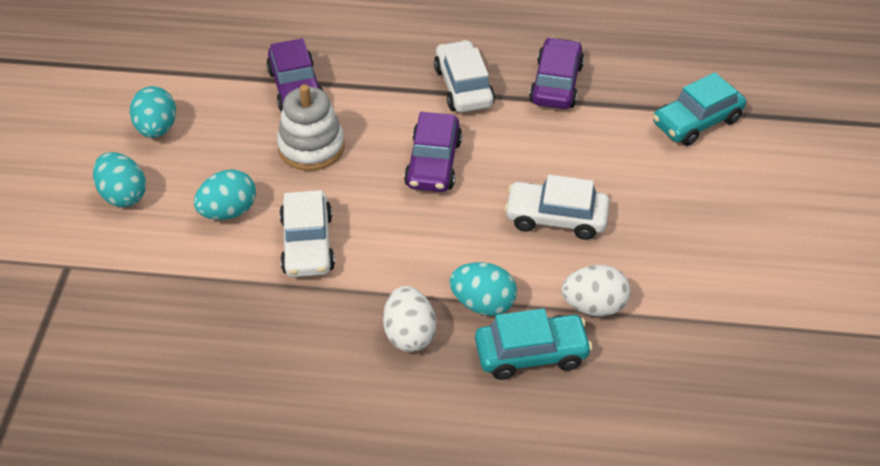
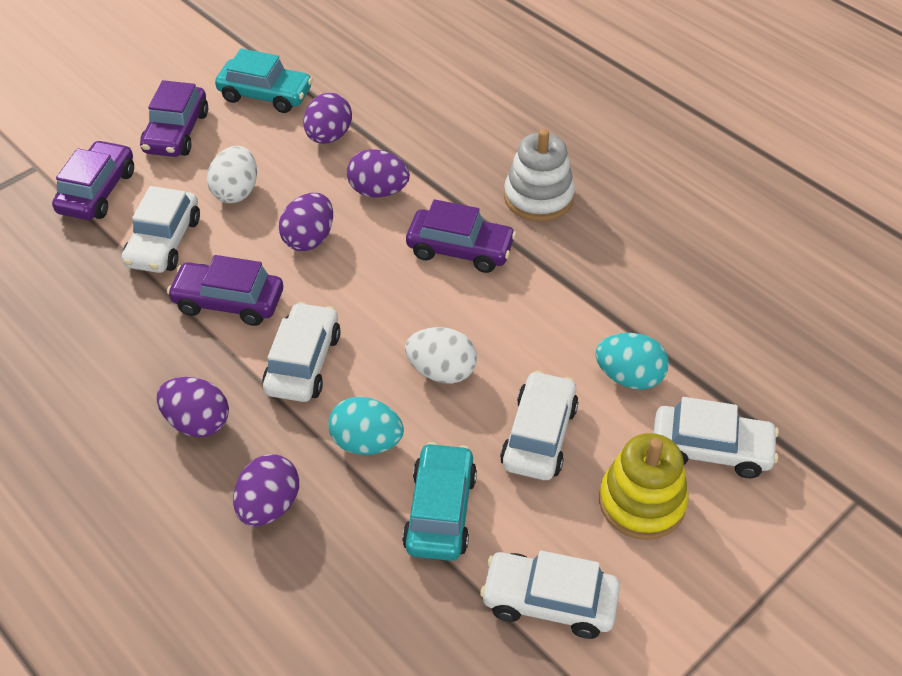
purple car: 3 -> 4
purple egg: 0 -> 5
turquoise egg: 4 -> 2
white car: 3 -> 5
yellow stacking toy: 0 -> 1

